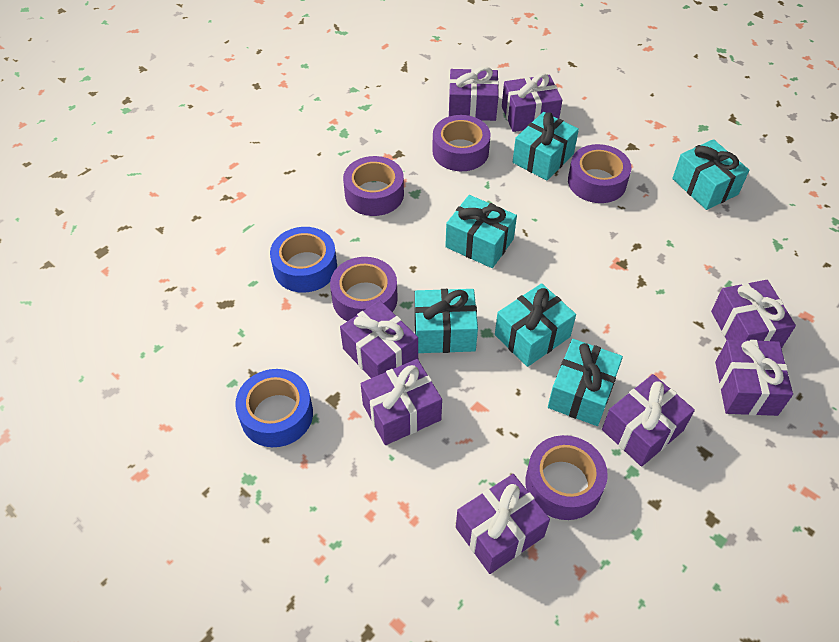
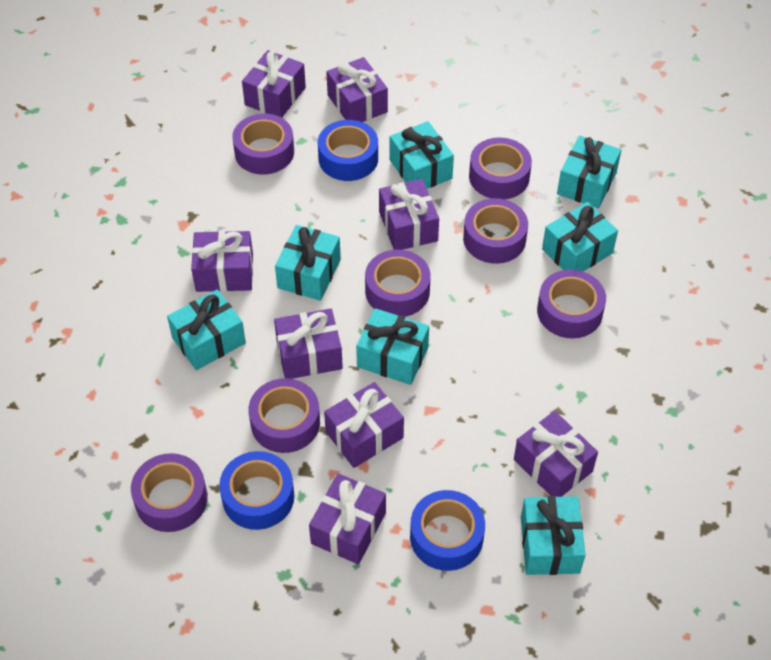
blue tape: 2 -> 3
purple tape: 5 -> 7
turquoise gift: 6 -> 7

